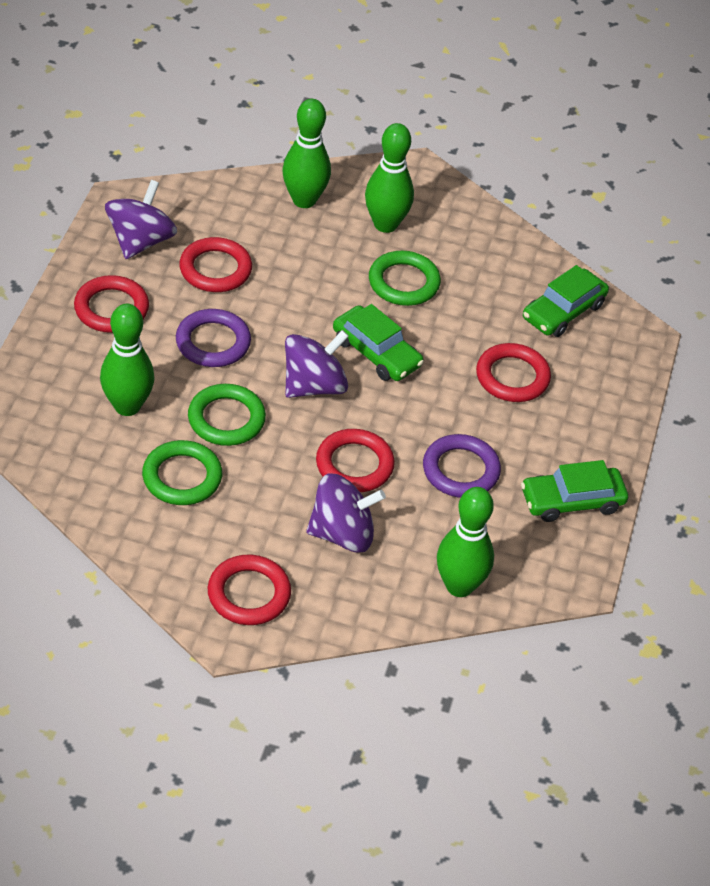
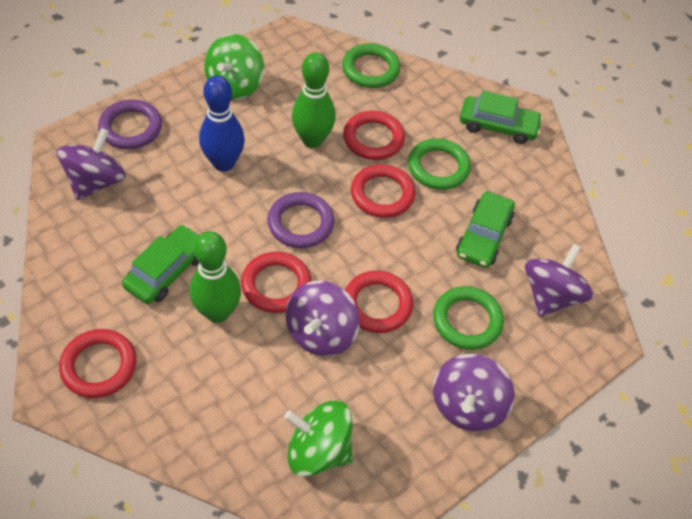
blue bowling pin: 0 -> 1
green bowling pin: 4 -> 2
green spinning top: 0 -> 2
purple spinning top: 3 -> 4

